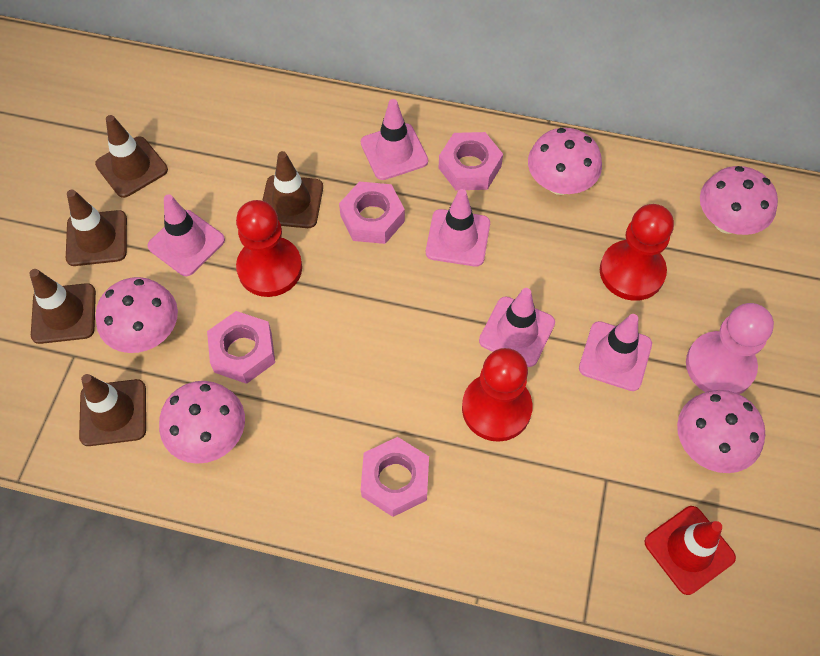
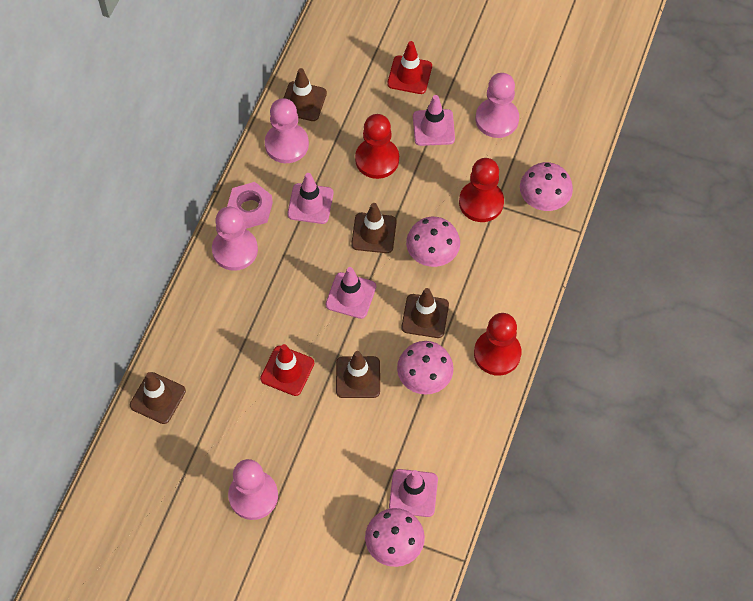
pink mushroom: 5 -> 4
pink nut: 4 -> 1
pink pawn: 1 -> 4
pink traffic cone: 5 -> 4
red traffic cone: 1 -> 2

